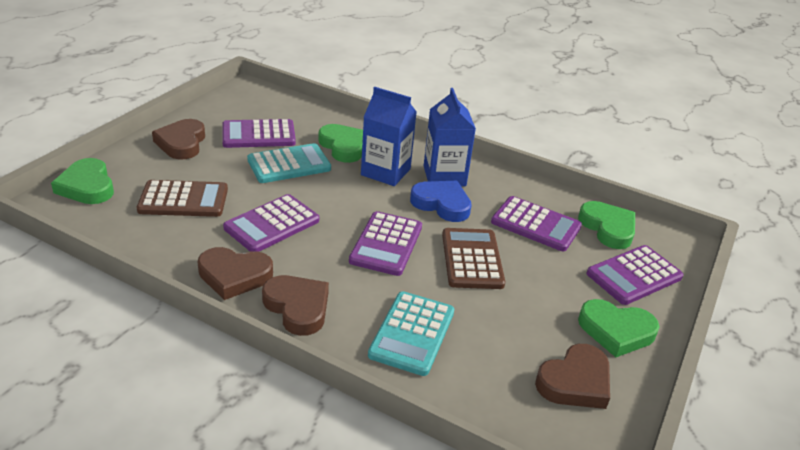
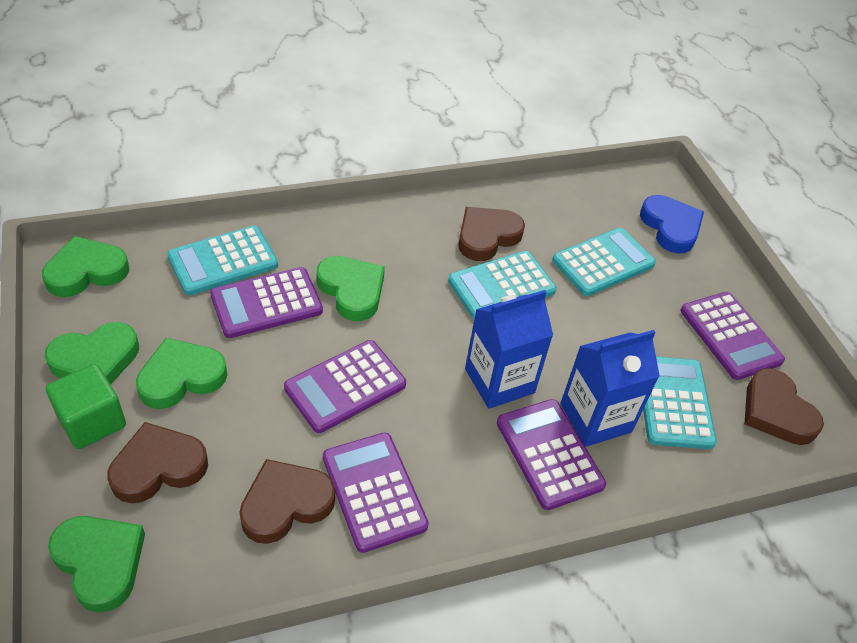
brown calculator: 2 -> 0
green cube: 0 -> 1
green heart: 4 -> 5
turquoise calculator: 2 -> 4

